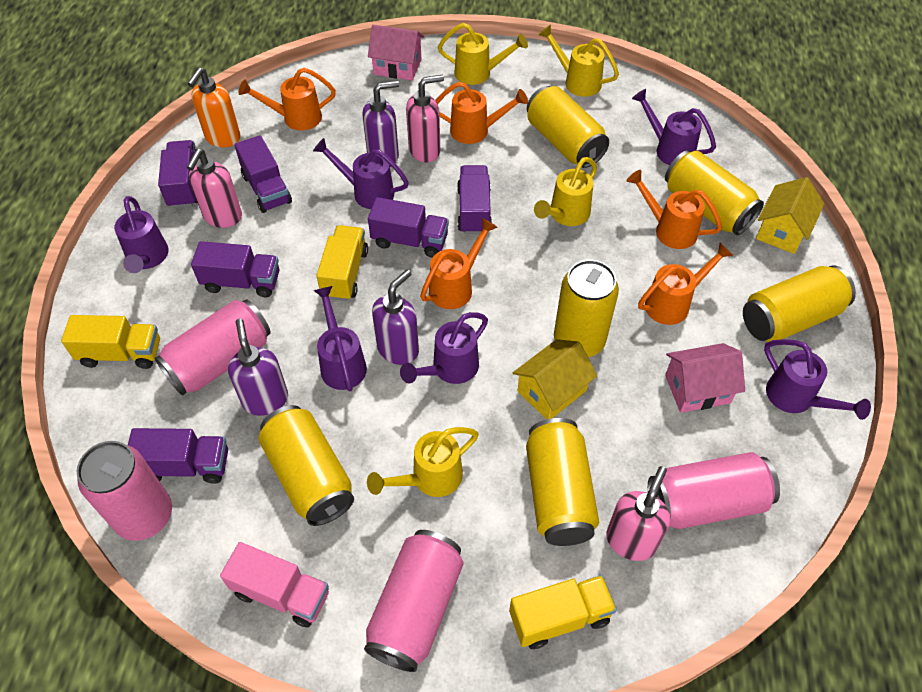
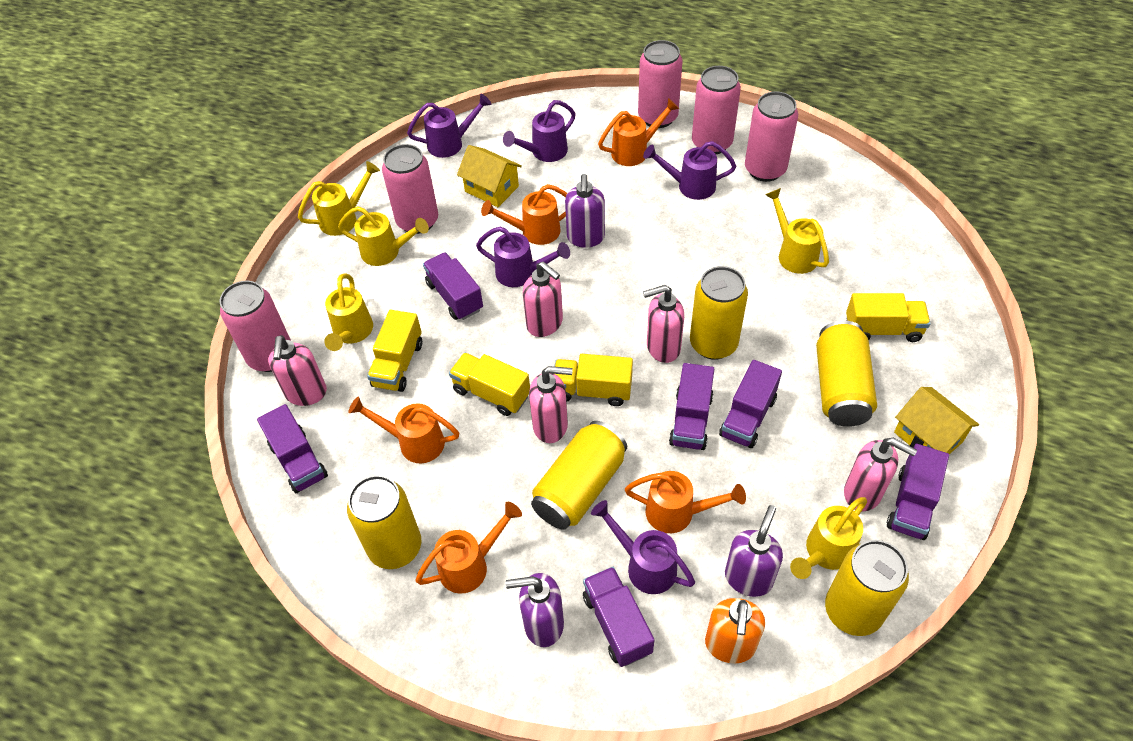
pink can: 4 -> 5
pink house: 2 -> 0
pink soap dispenser: 3 -> 5
pink truck: 1 -> 0
purple watering can: 6 -> 5
yellow can: 6 -> 5
yellow truck: 3 -> 4
yellow watering can: 4 -> 5

